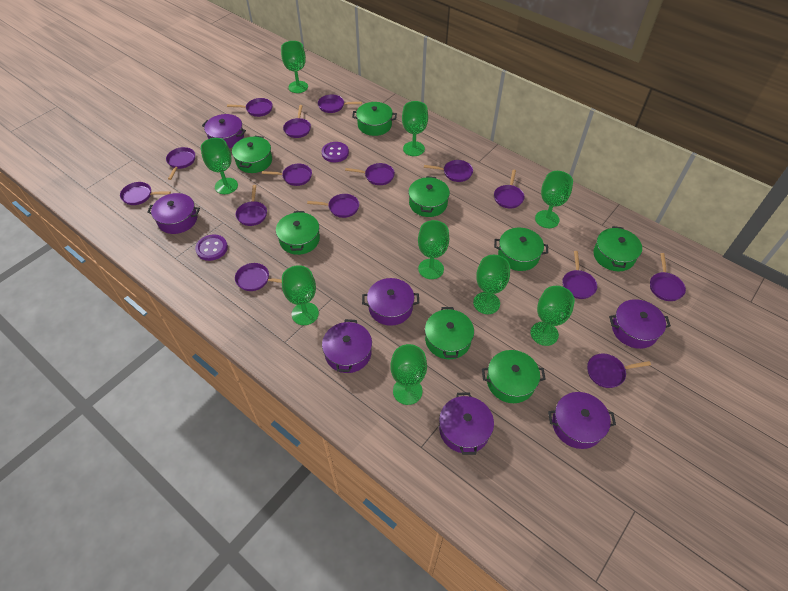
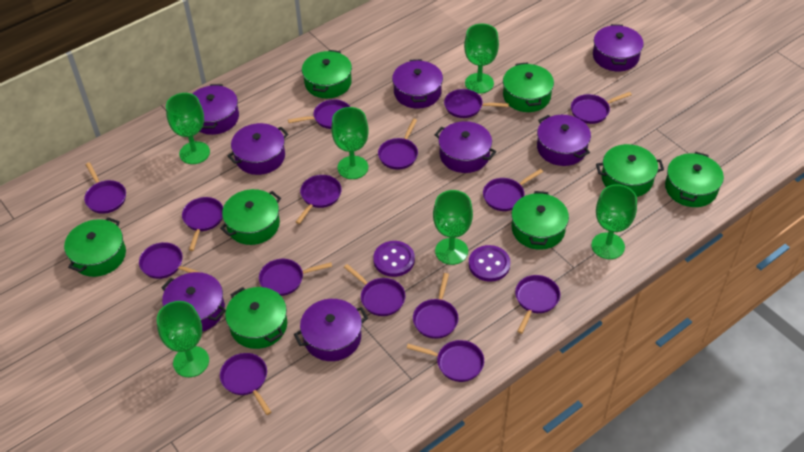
green goblet: 9 -> 6
purple pot: 7 -> 8

